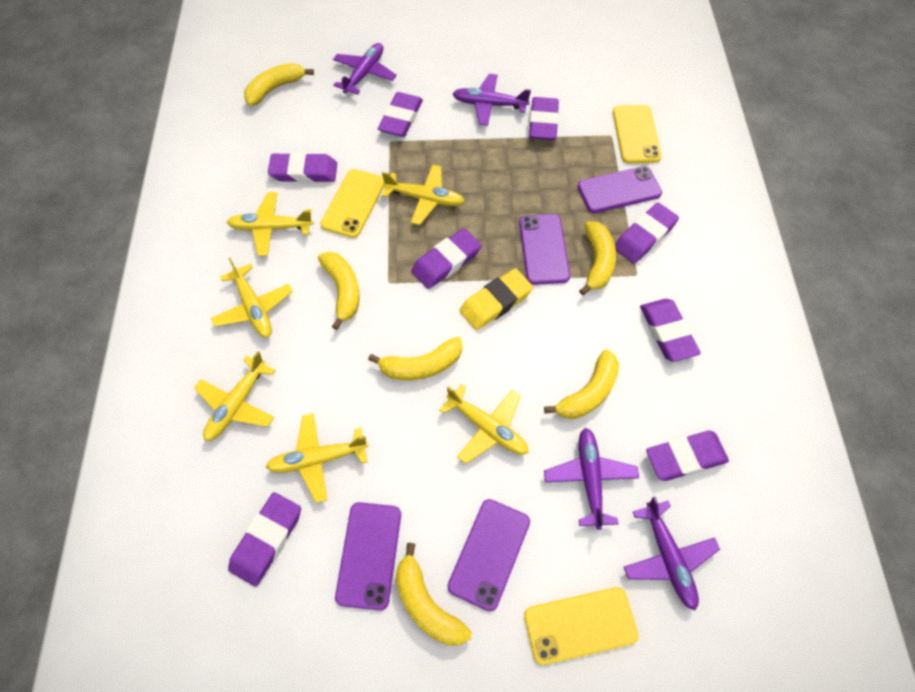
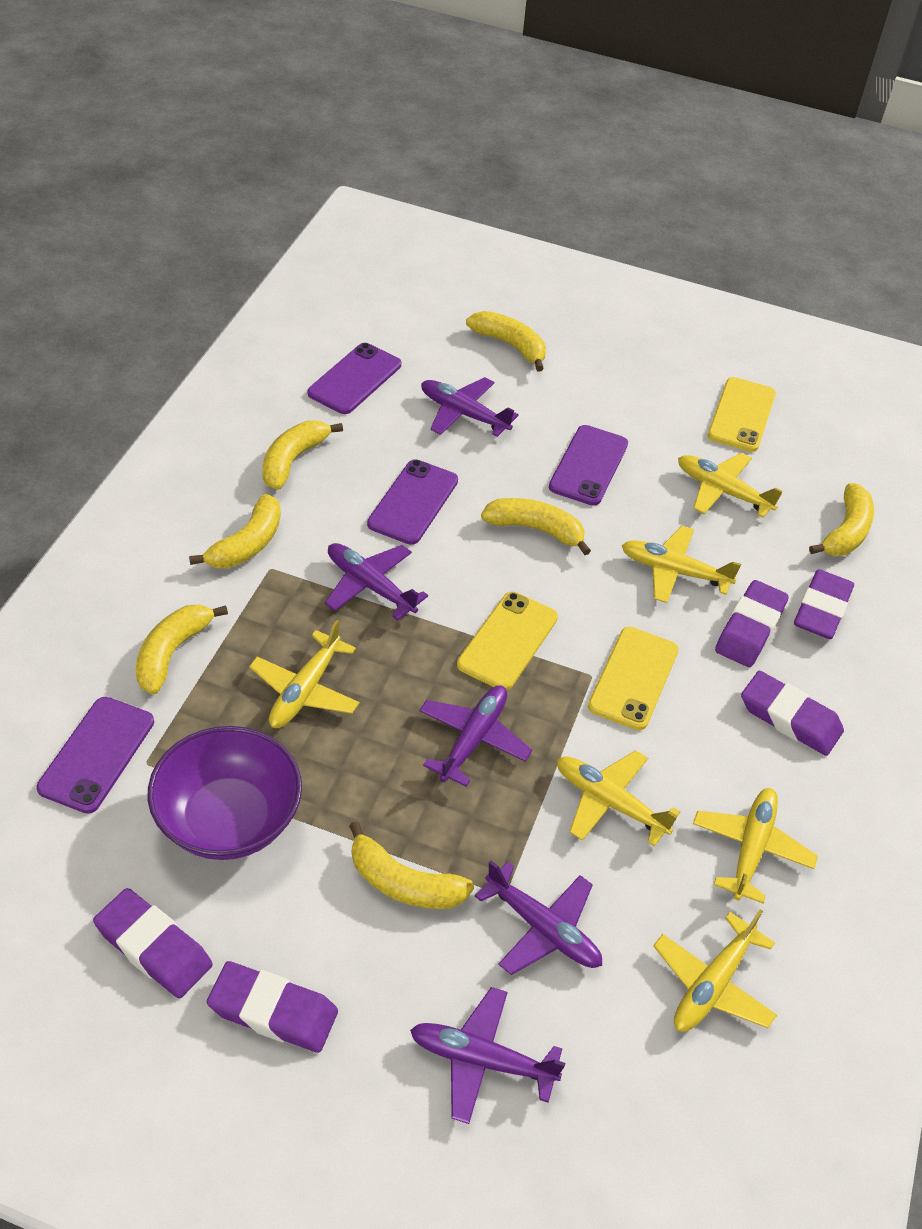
purple bowl: 0 -> 1
purple eraser: 8 -> 5
purple plane: 4 -> 5
yellow banana: 6 -> 7
yellow eraser: 1 -> 0

